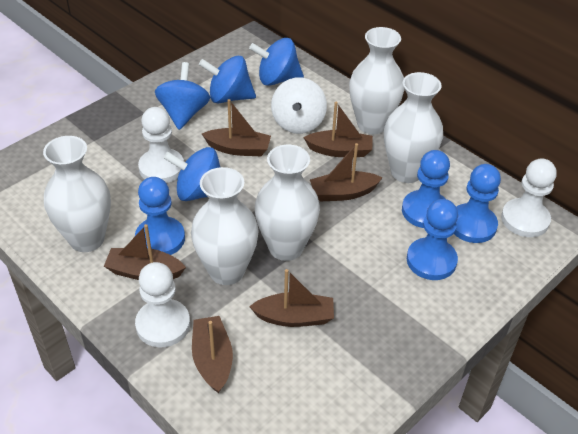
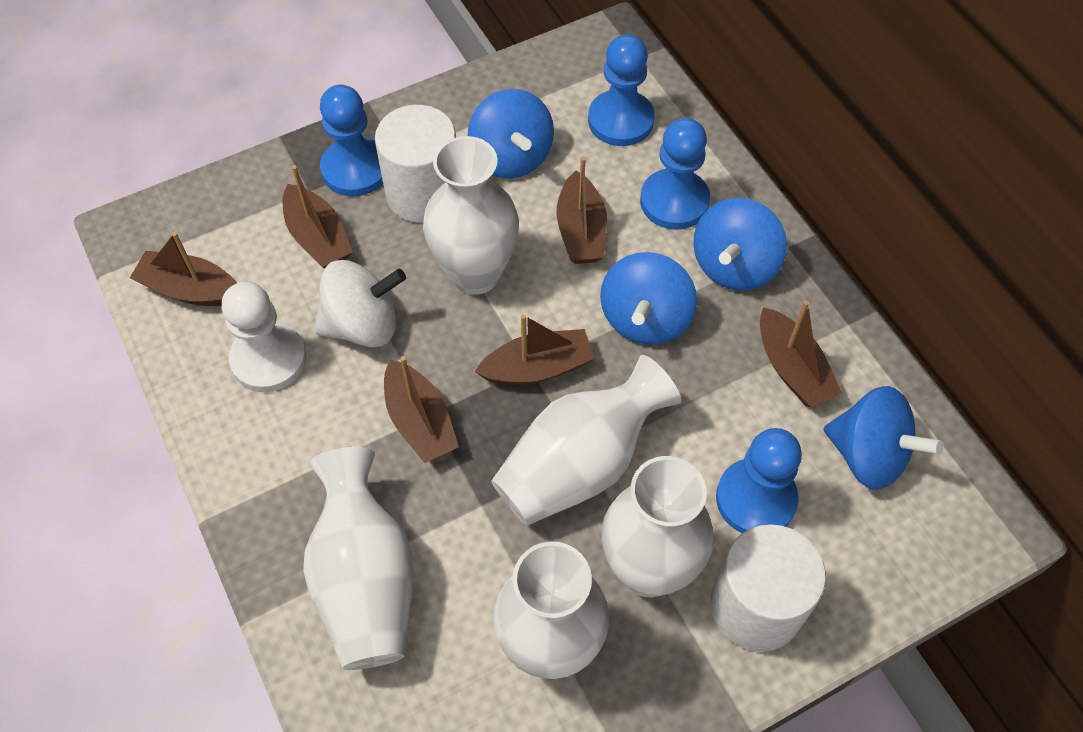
white cylinder: 0 -> 2
white pawn: 3 -> 1

